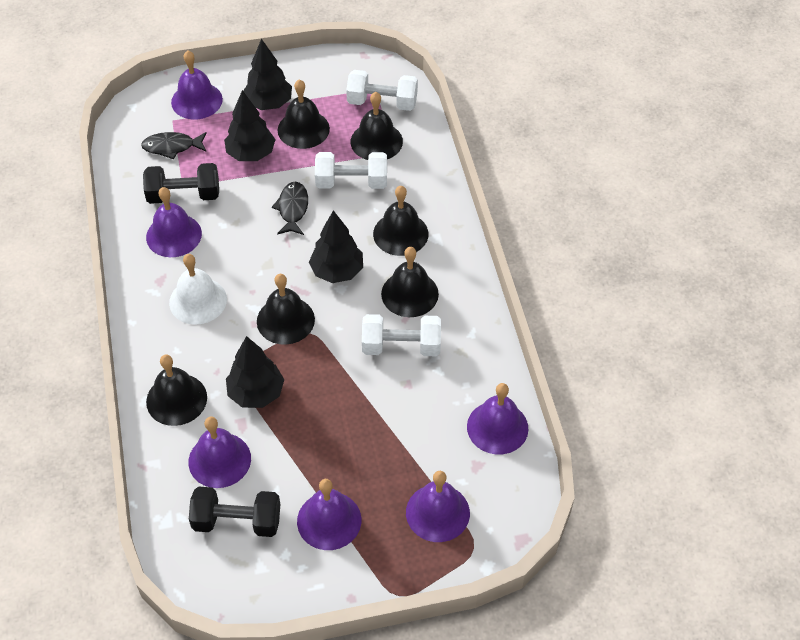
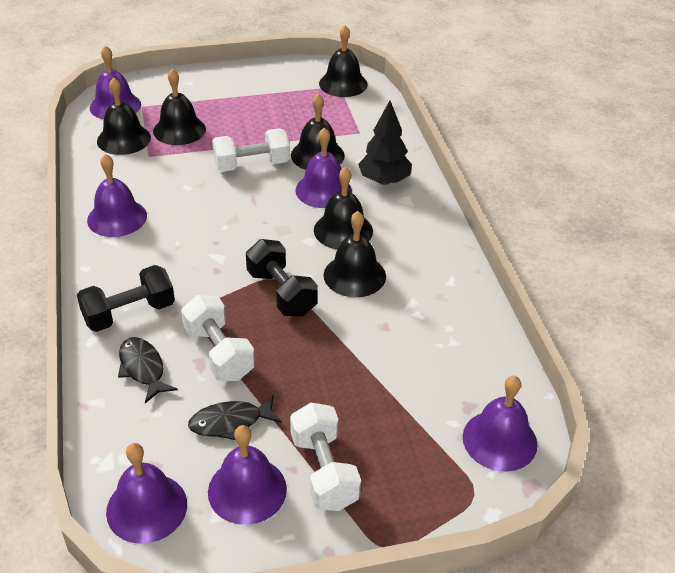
black tree: 4 -> 1
white bell: 1 -> 0

